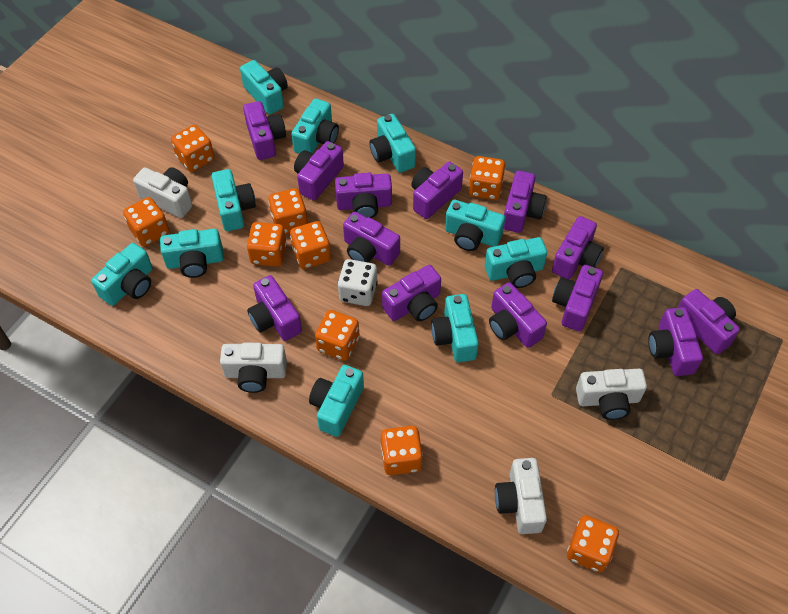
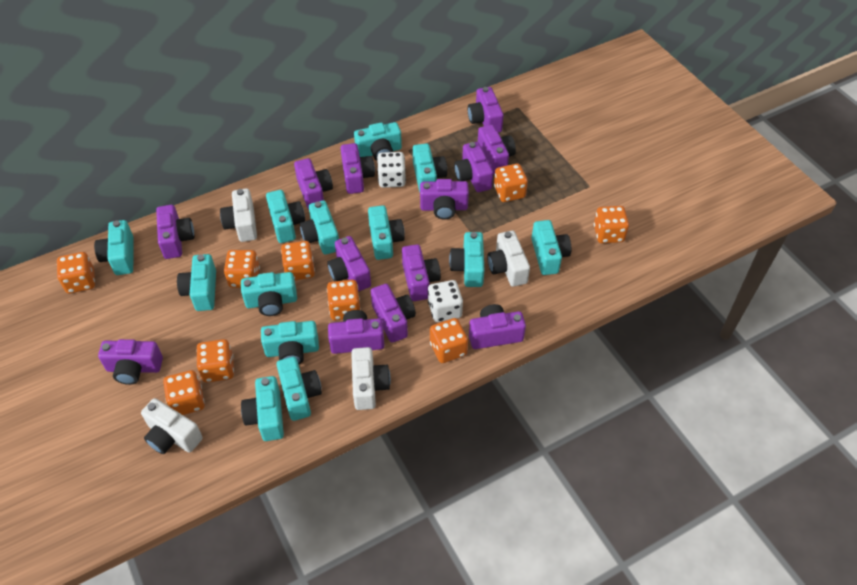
turquoise camera: 10 -> 13
white dice: 1 -> 2

